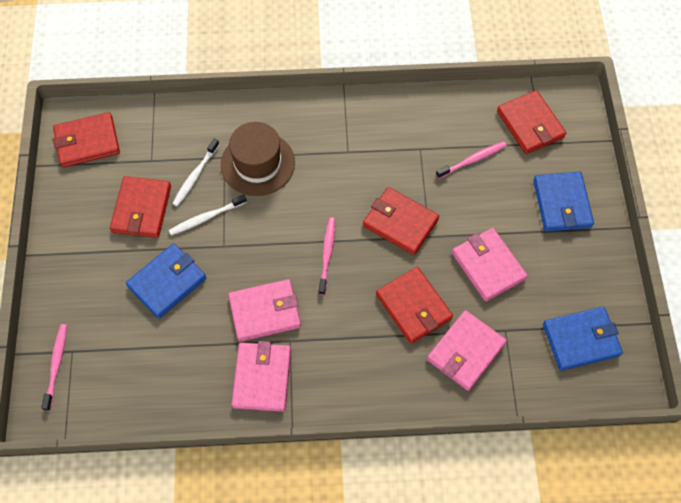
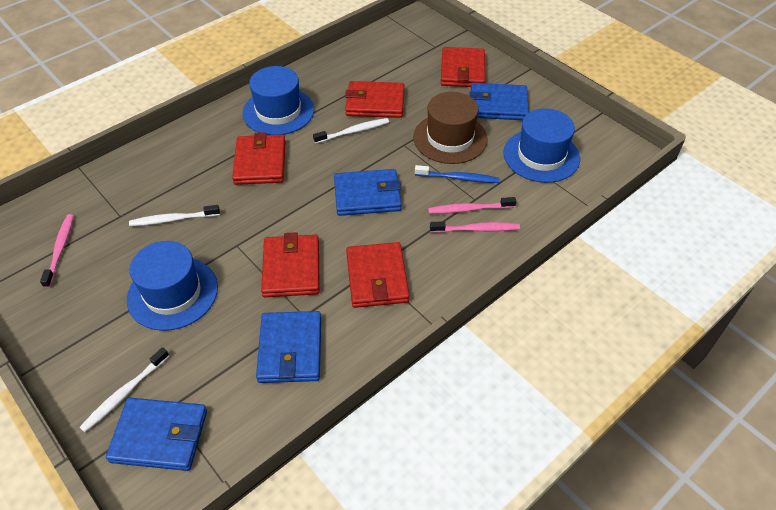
blue hat: 0 -> 3
blue toothbrush: 0 -> 1
blue wallet: 3 -> 4
pink wallet: 4 -> 0
white toothbrush: 2 -> 3

